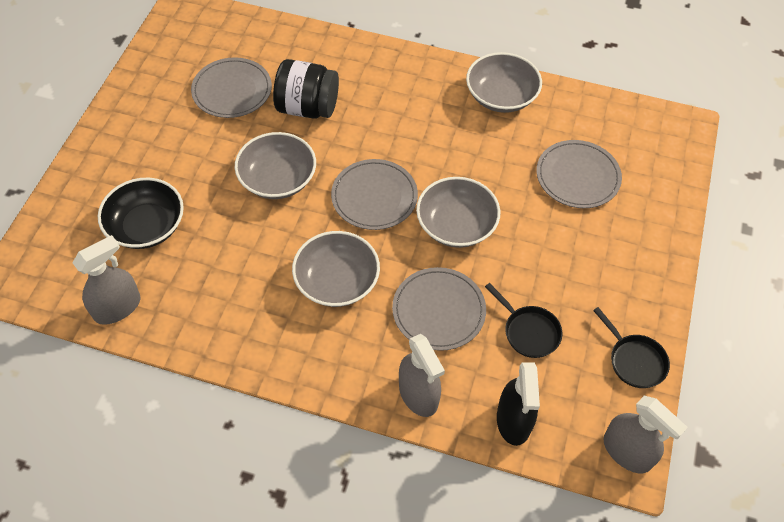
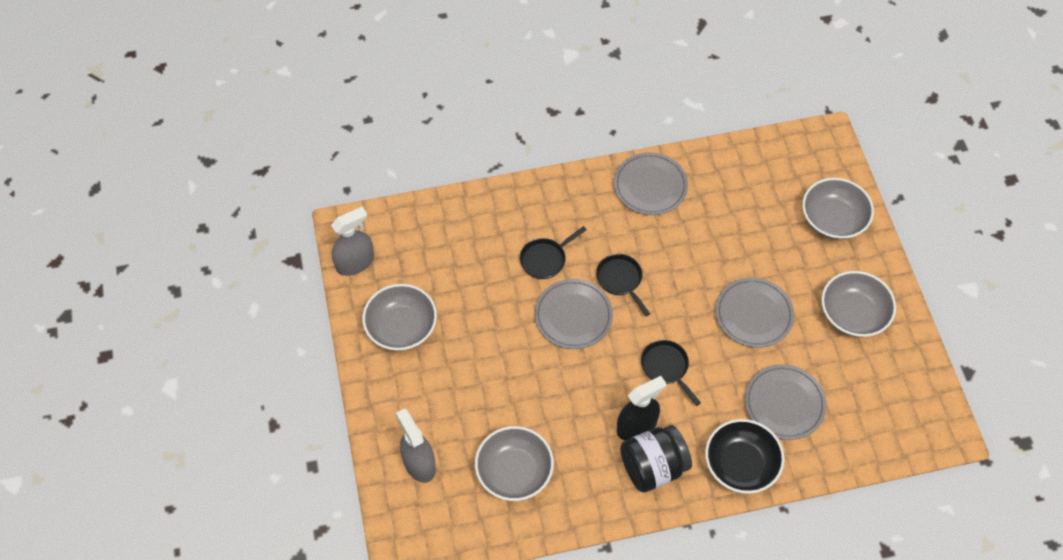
black pan: 2 -> 3
grey spray bottle: 3 -> 2

